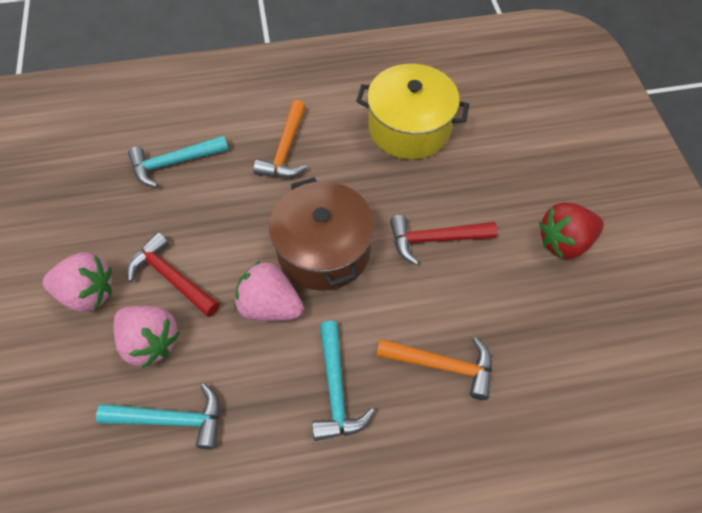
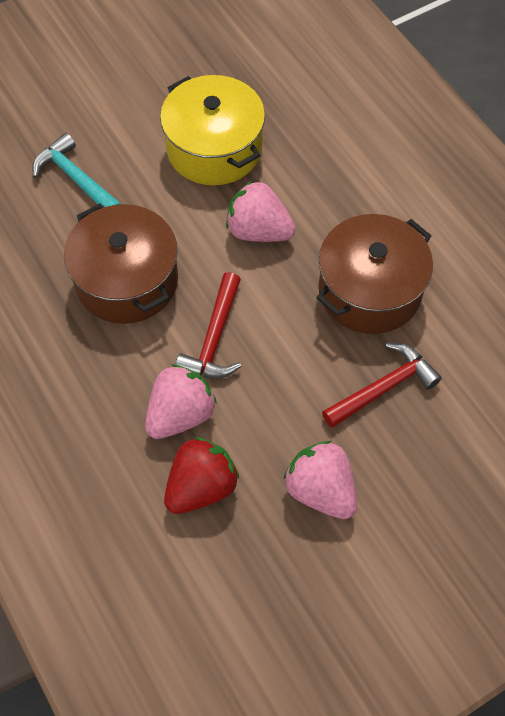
brown pot: 1 -> 2
orange hammer: 2 -> 0
turquoise hammer: 3 -> 1

